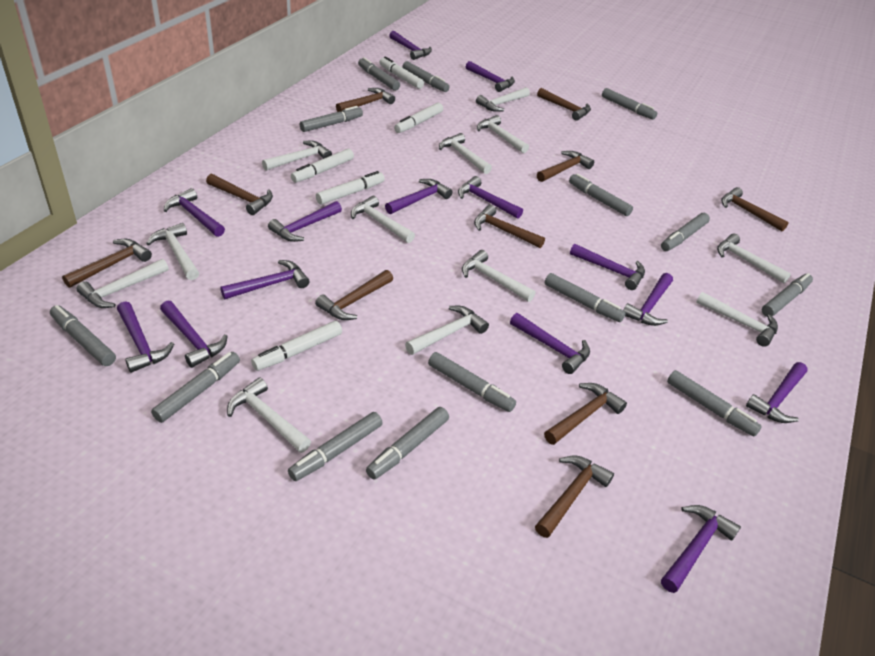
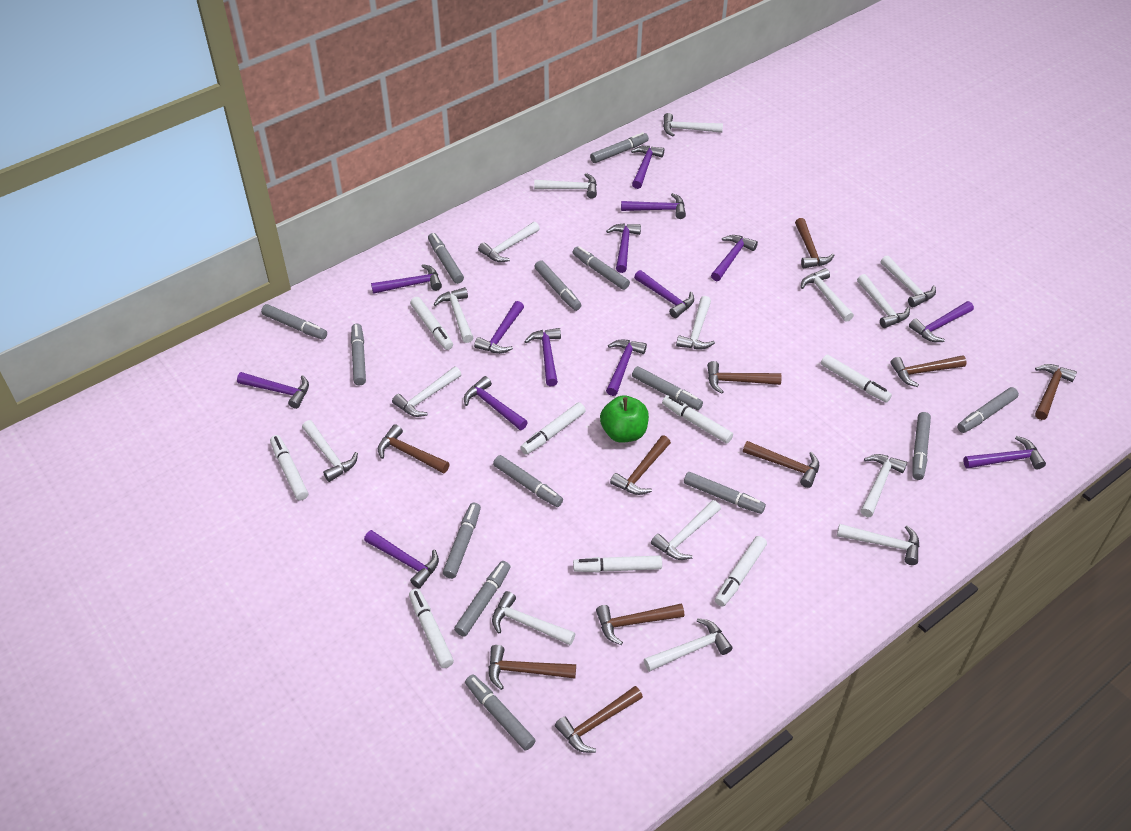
green apple: 0 -> 1
white hammer: 12 -> 15
white marker: 5 -> 8

